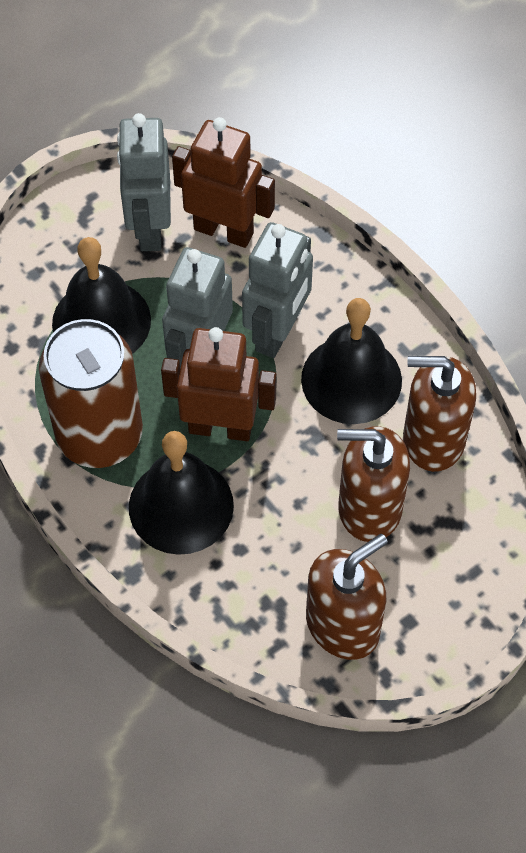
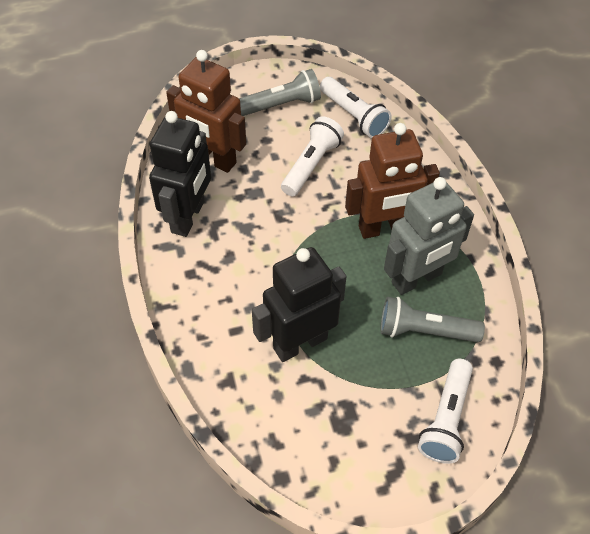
black bell: 3 -> 0
black robot: 0 -> 2
brown can: 1 -> 0
brown soap dispenser: 3 -> 0
grey flashlight: 0 -> 2
grey robot: 3 -> 1
white flashlight: 0 -> 3

